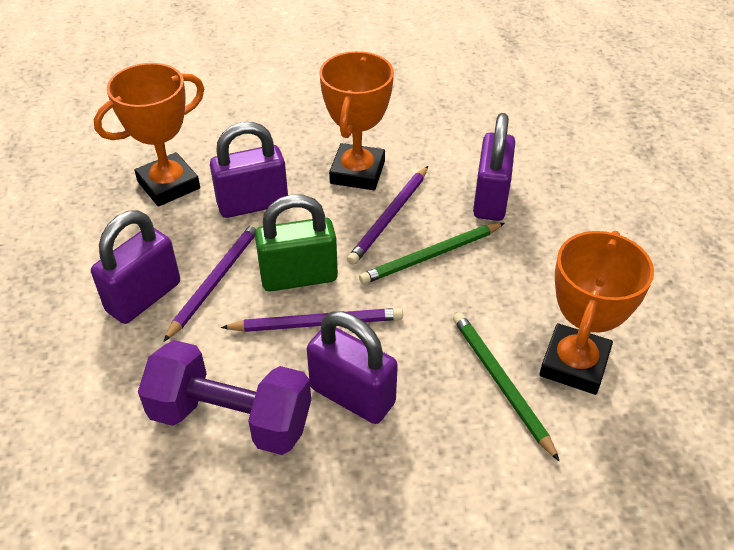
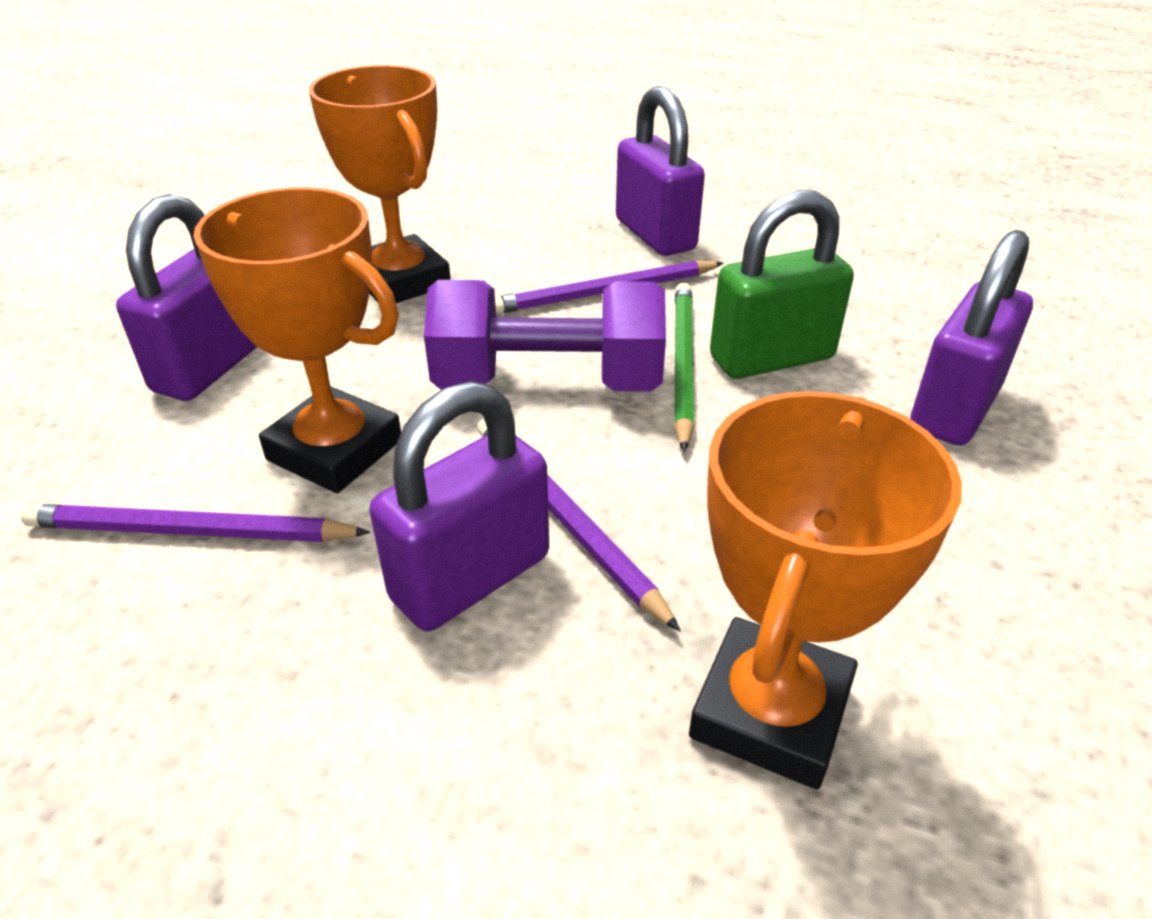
green pencil: 2 -> 1

